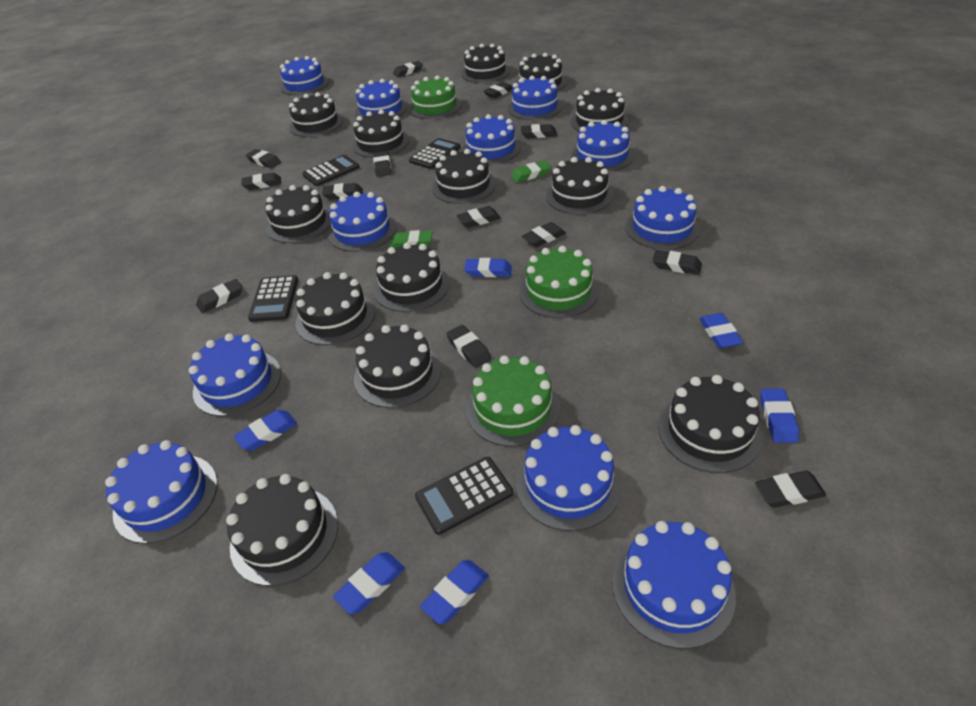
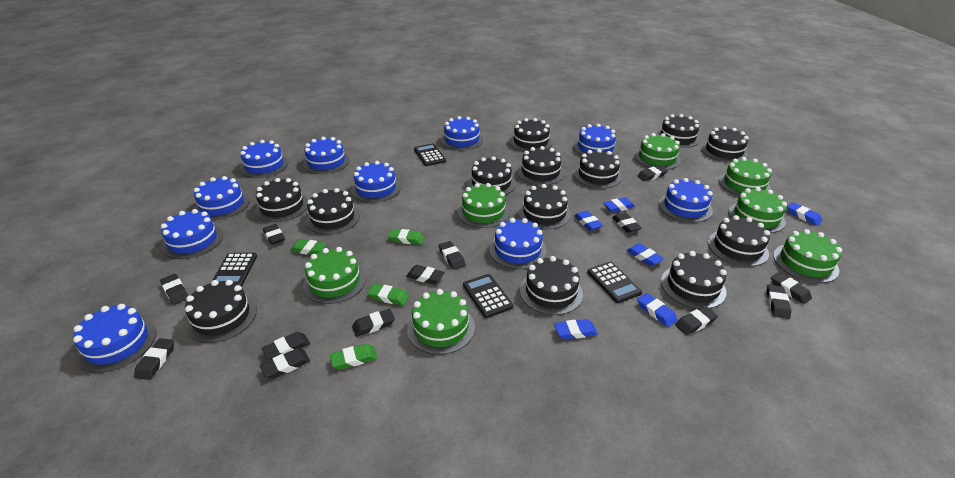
blue cake: 11 -> 10
green cake: 3 -> 7
green eraser: 2 -> 4

